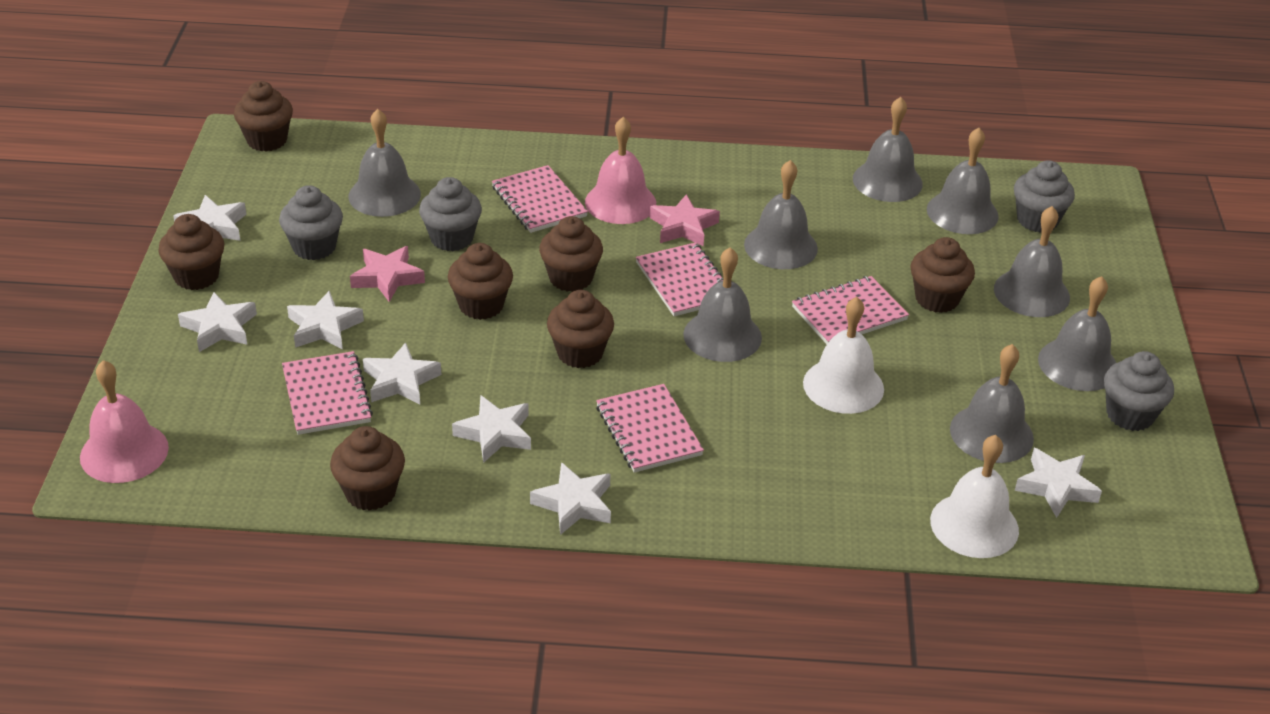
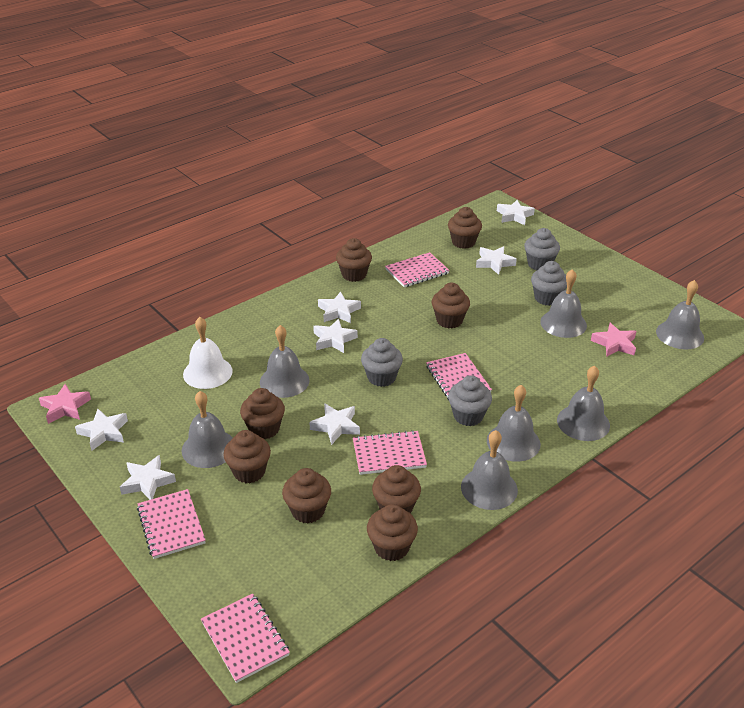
brown cupcake: 7 -> 8
grey bell: 8 -> 7
pink bell: 2 -> 0
white bell: 2 -> 1

